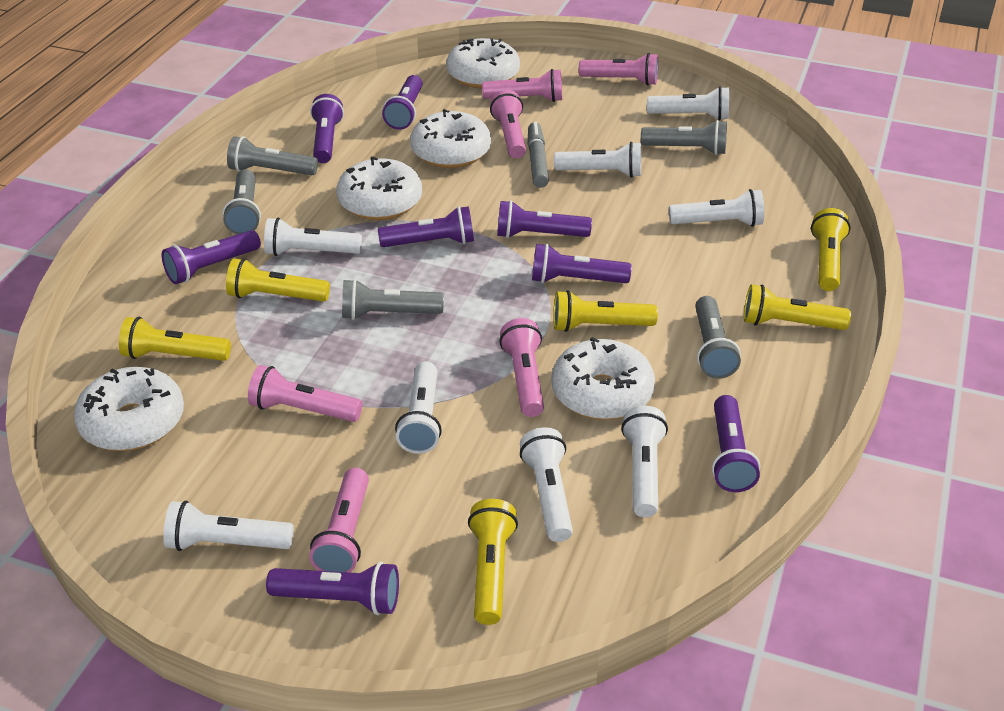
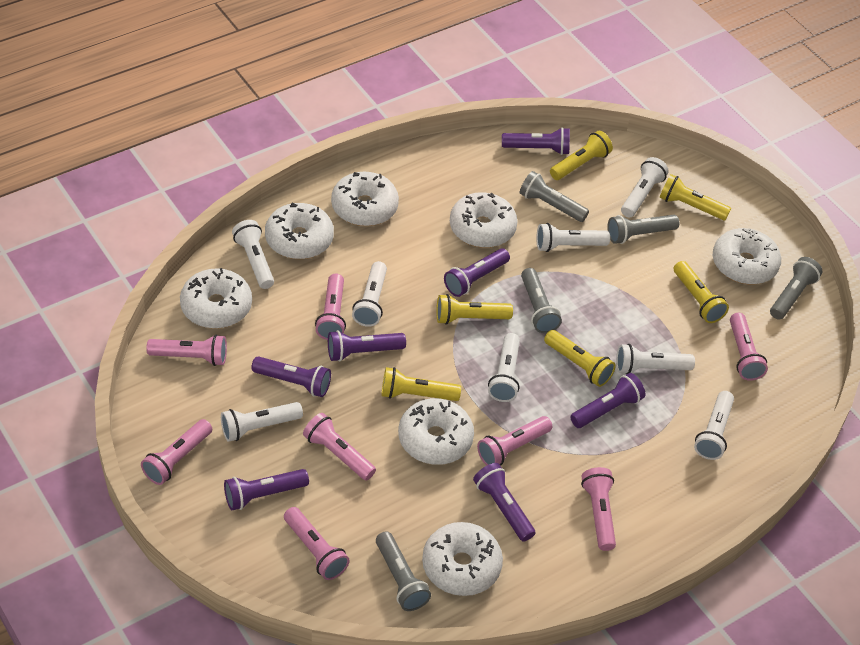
grey marker: 1 -> 0
pink flashlight: 6 -> 8
purple flashlight: 8 -> 7
white donut: 5 -> 7

